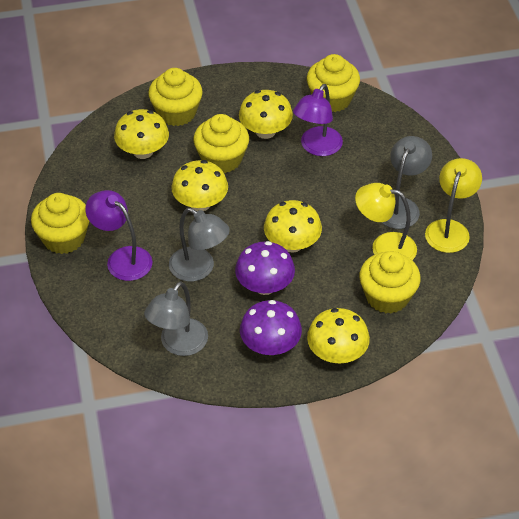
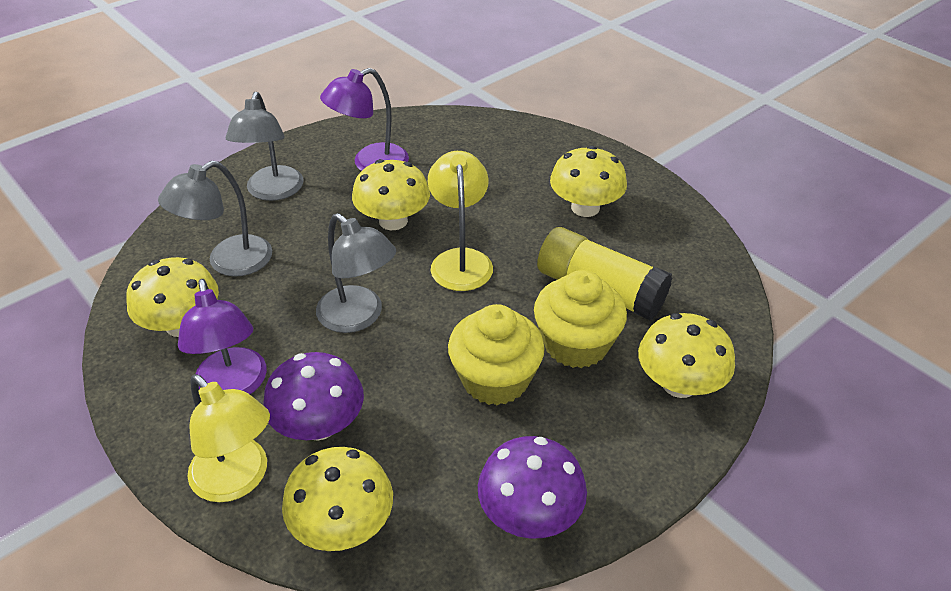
yellow cupcake: 5 -> 2
yellow glue stick: 0 -> 1

